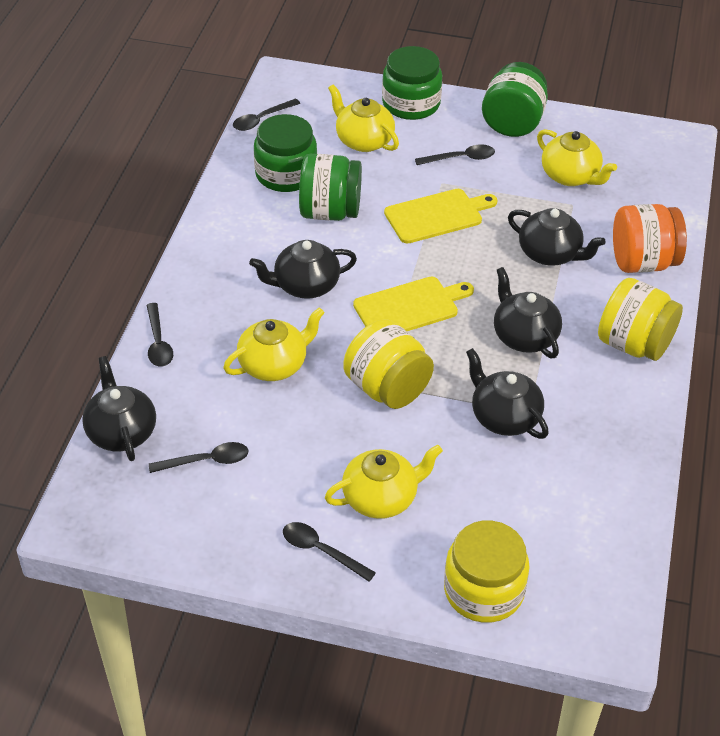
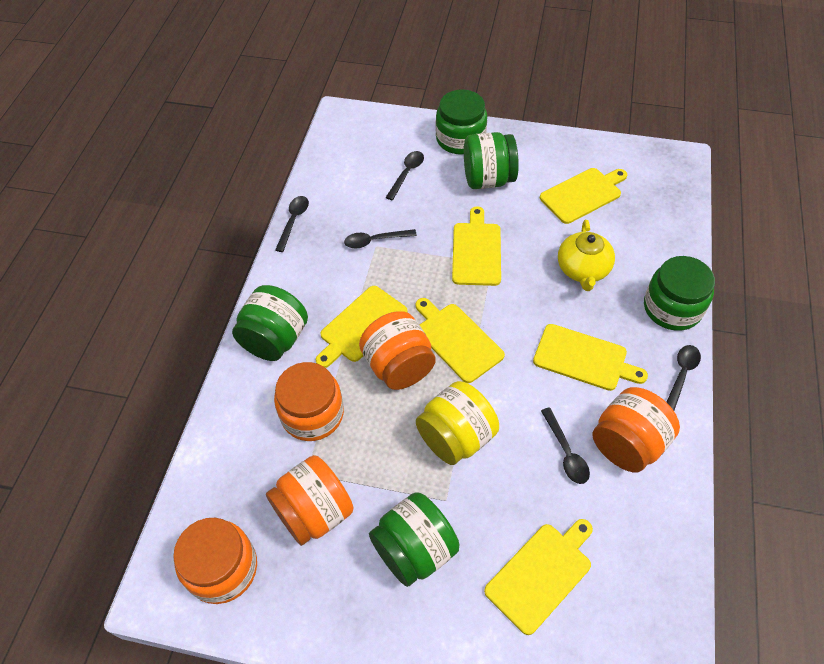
black teapot: 5 -> 0
green jar: 4 -> 5
orange jar: 1 -> 5
yellow cutting board: 2 -> 6
yellow jar: 3 -> 1
yellow teapot: 4 -> 1

